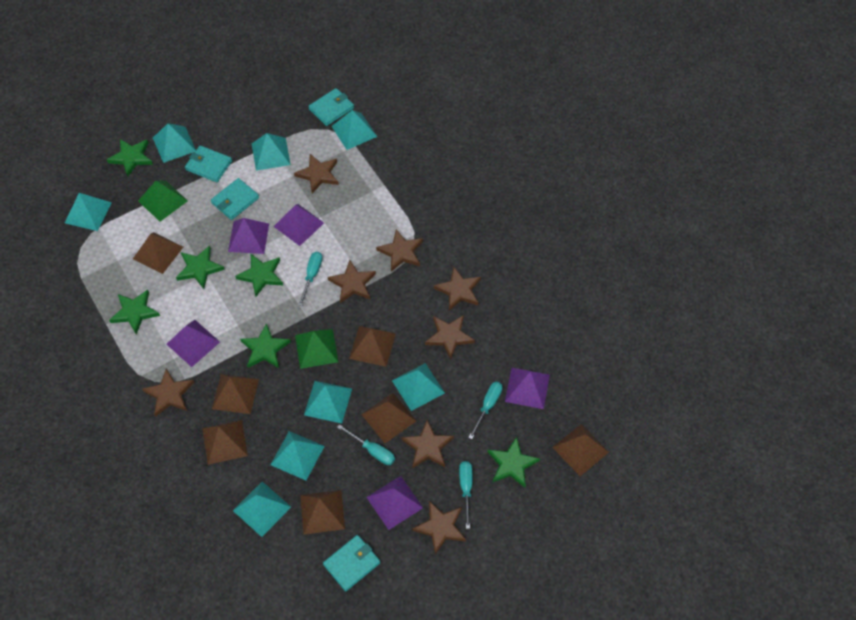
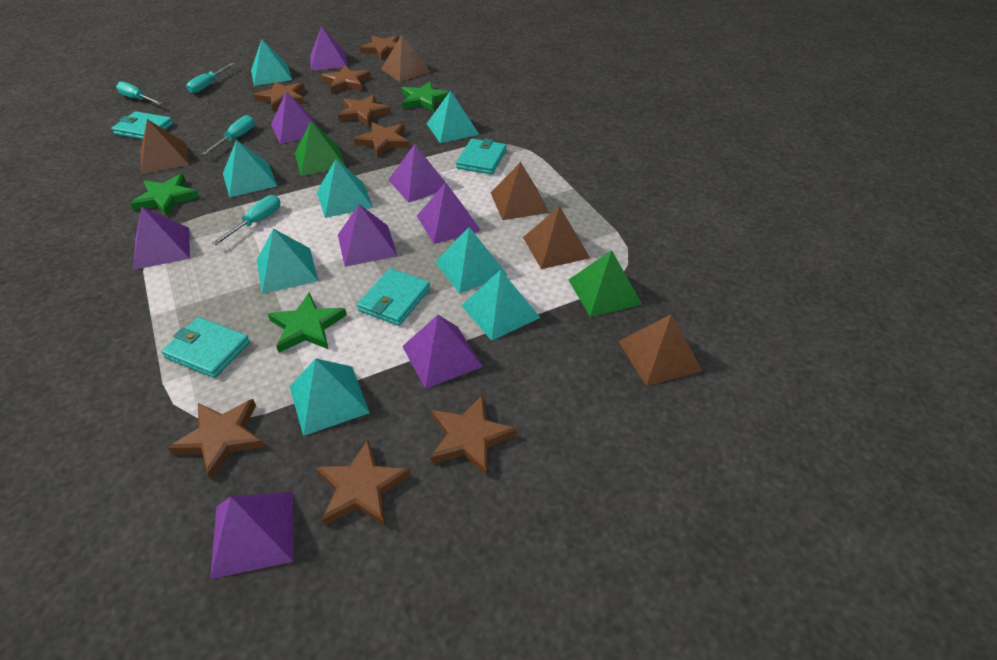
brown pyramid: 7 -> 5
green star: 6 -> 3
purple pyramid: 5 -> 8

